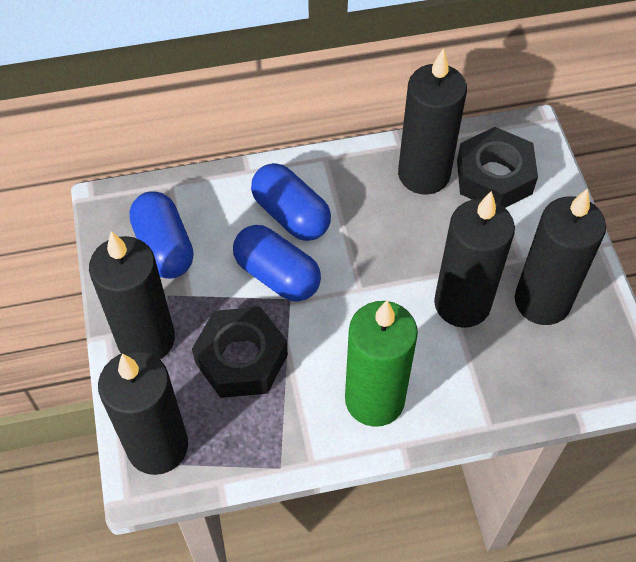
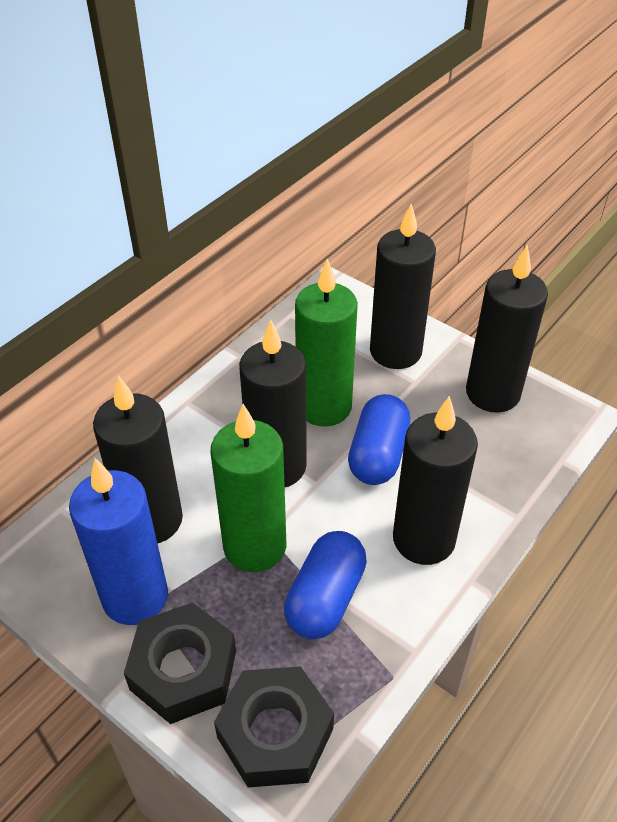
blue candle: 0 -> 1
blue capsule: 3 -> 2
green candle: 1 -> 2

